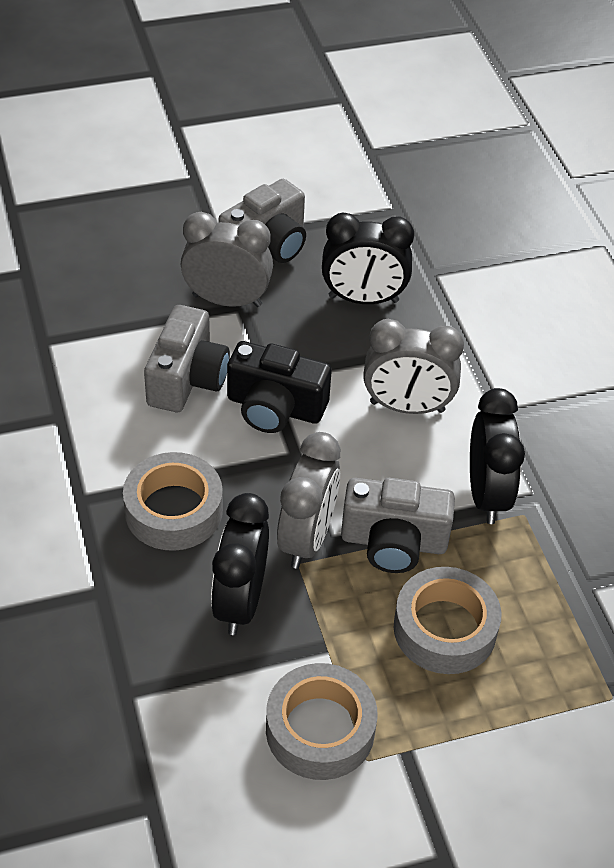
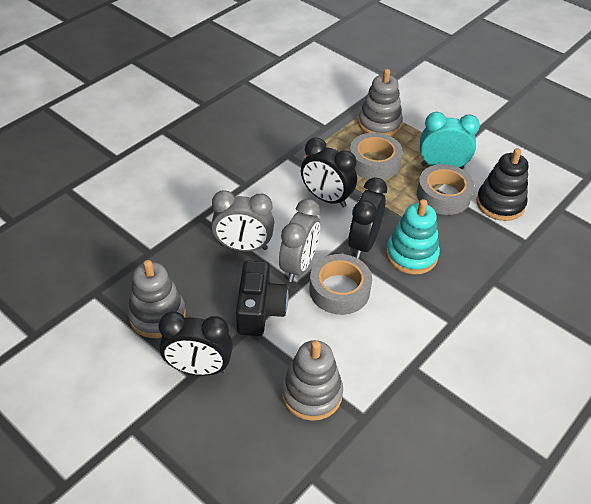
black stacking toy: 0 -> 1
grey camera: 3 -> 0
grey clock: 3 -> 2
grey stacking toy: 0 -> 3
turquoise clock: 0 -> 1
turquoise stacking toy: 0 -> 1

